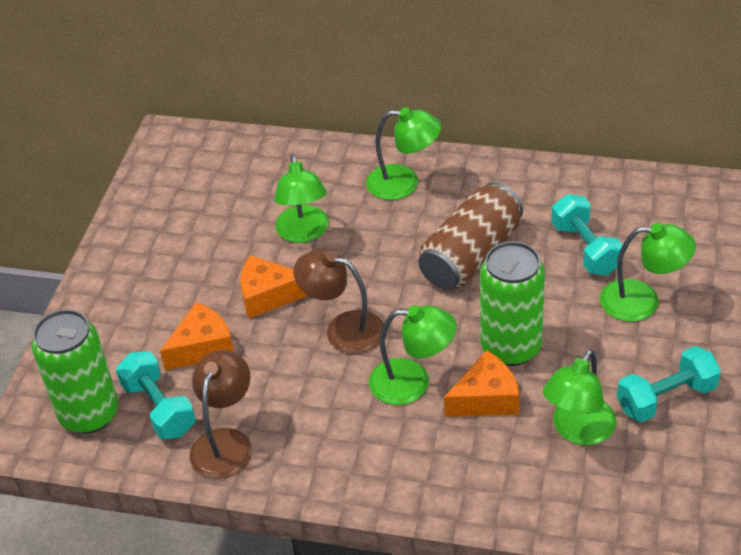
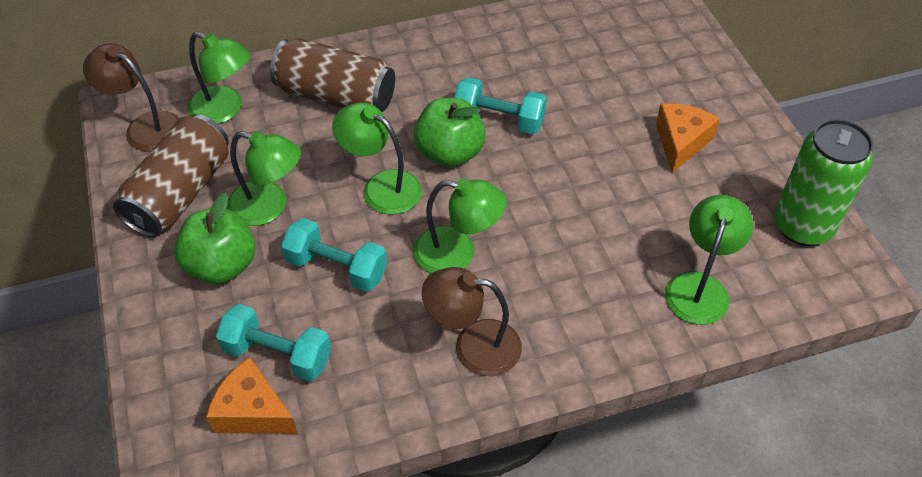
brown can: 1 -> 2
green apple: 0 -> 2
green can: 2 -> 1
orange cheese: 3 -> 2

